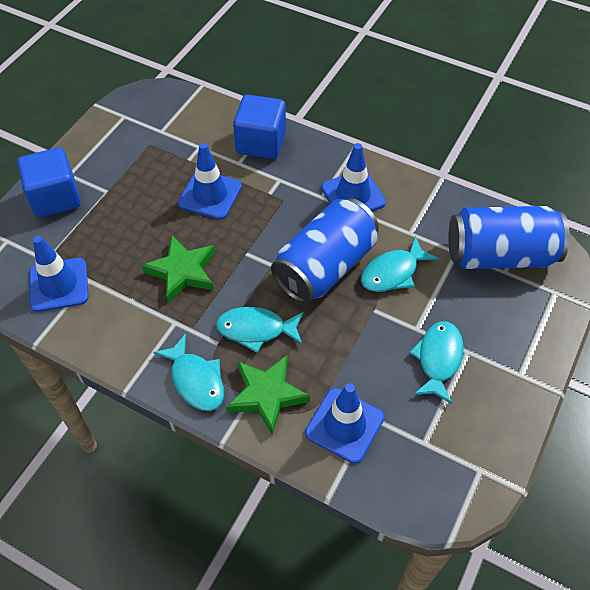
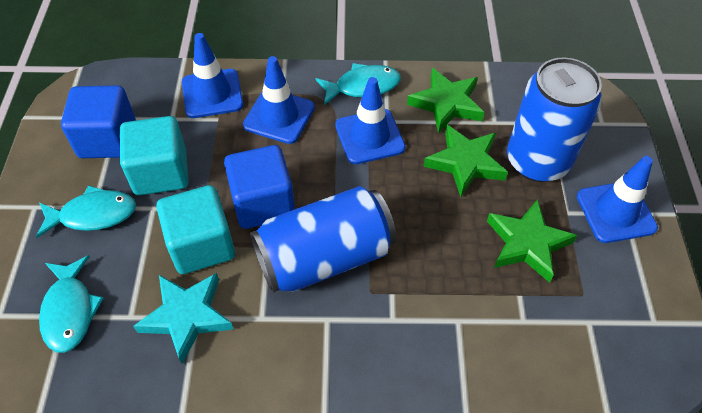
green star: 2 -> 3
turquoise cube: 0 -> 2
turquoise fish: 4 -> 3
turquoise star: 0 -> 1

